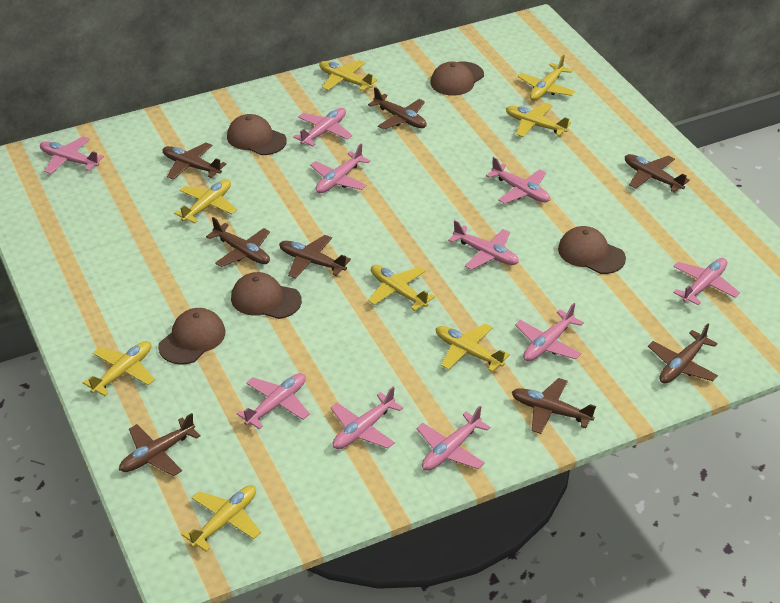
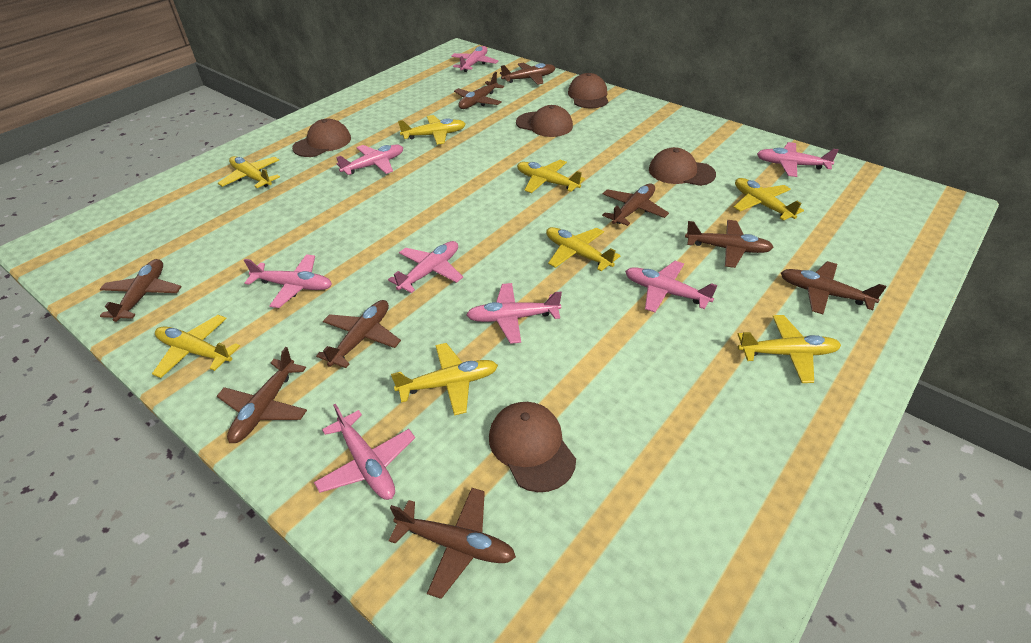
brown plane: 8 -> 9
pink plane: 10 -> 8

